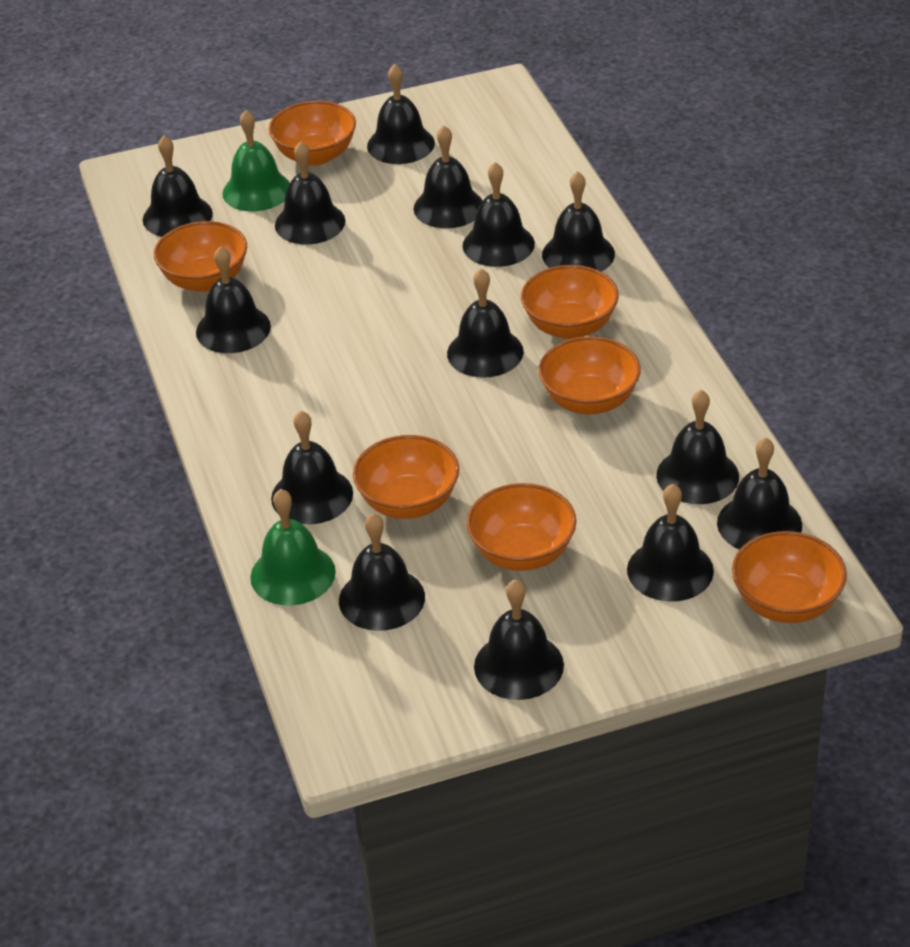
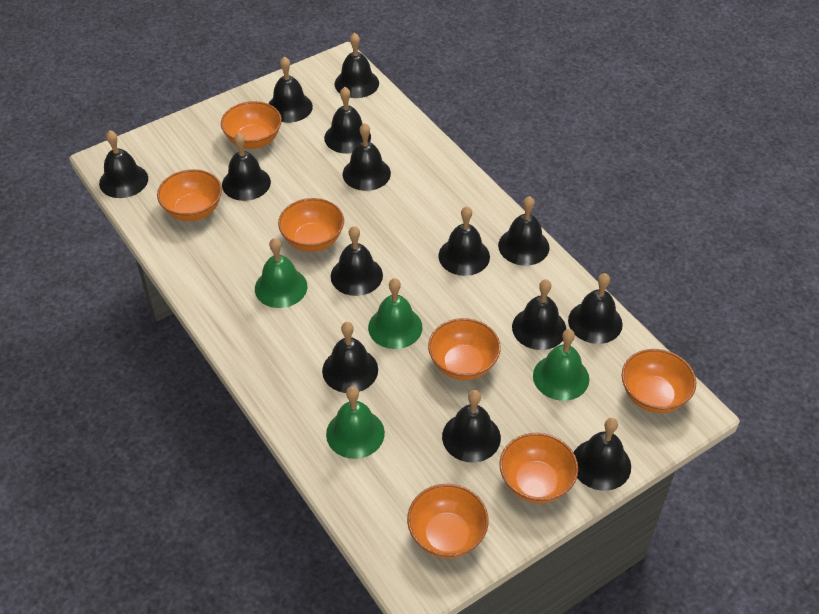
green bell: 2 -> 4

